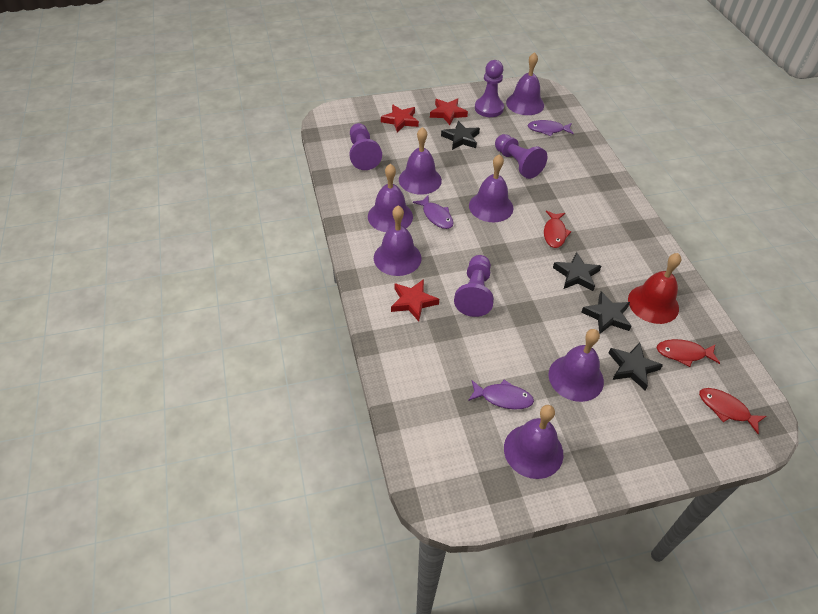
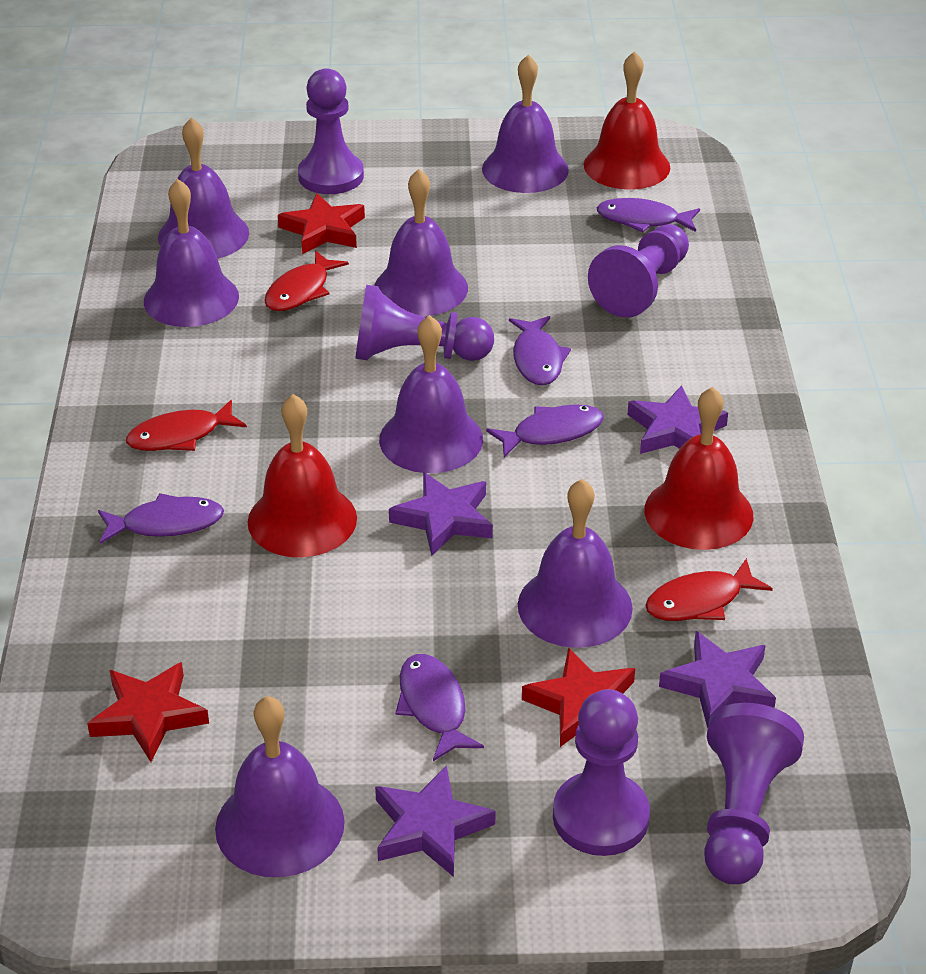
black star: 4 -> 0
purple fish: 3 -> 5
purple pawn: 4 -> 5
purple star: 0 -> 4
red bell: 1 -> 3

